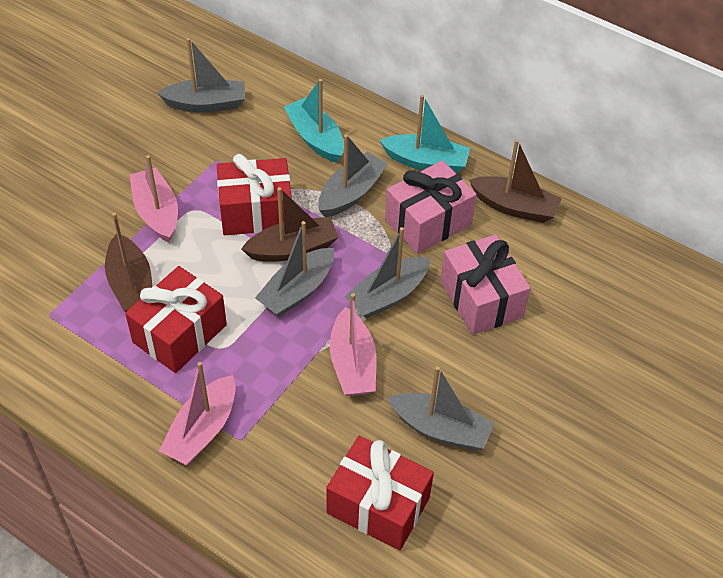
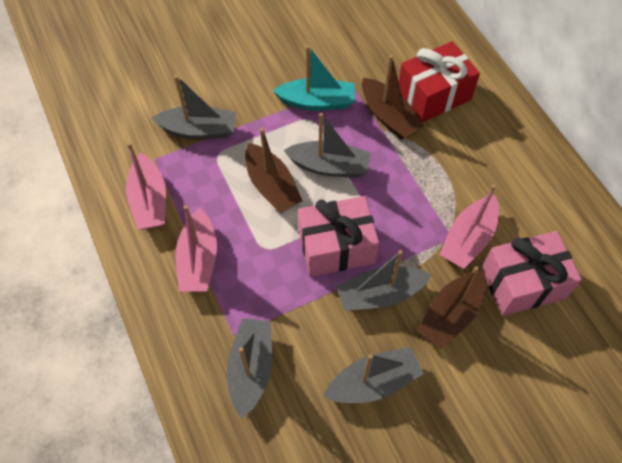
red gift: 3 -> 1
turquoise boat: 2 -> 1

